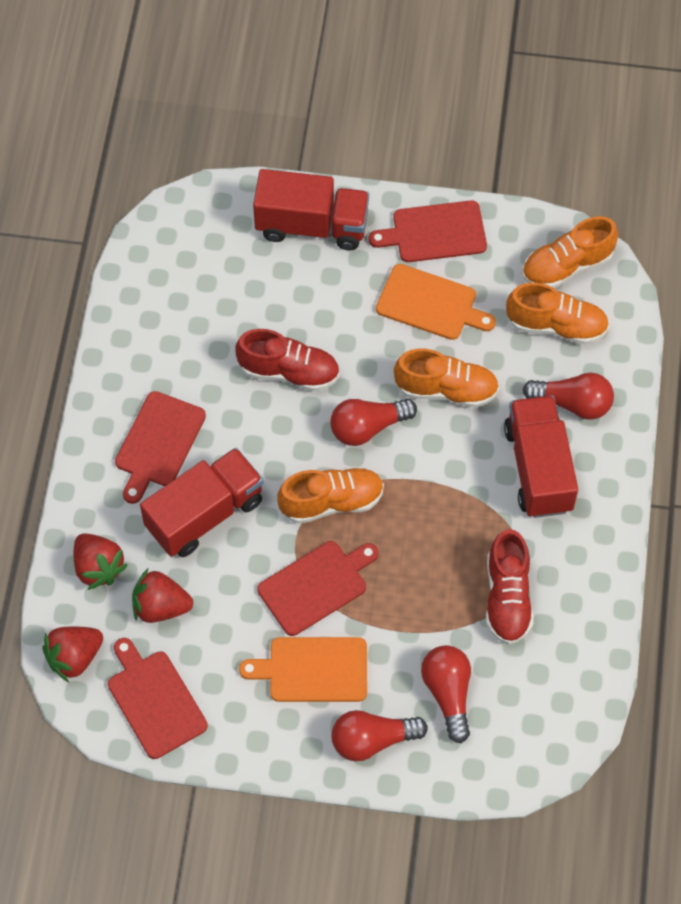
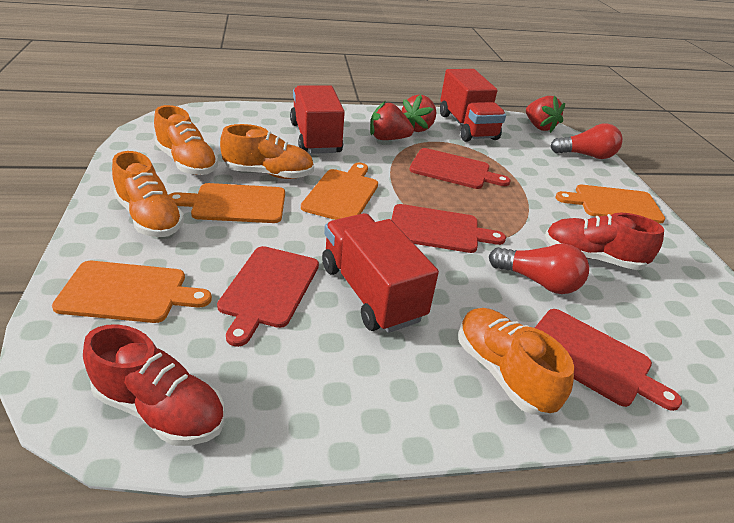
orange cutting board: 2 -> 4
red light bulb: 4 -> 2

